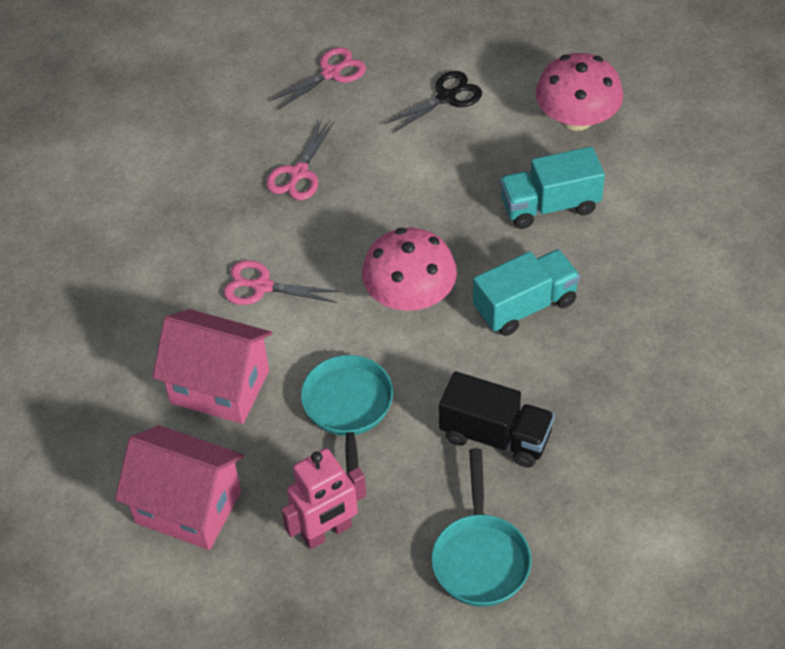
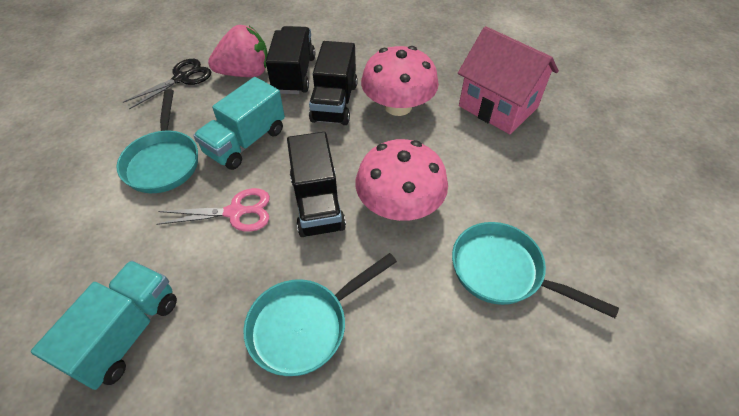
black truck: 1 -> 3
pink house: 2 -> 1
pink robot: 1 -> 0
pink scissors: 3 -> 1
pink strawberry: 0 -> 1
turquoise pan: 2 -> 3

